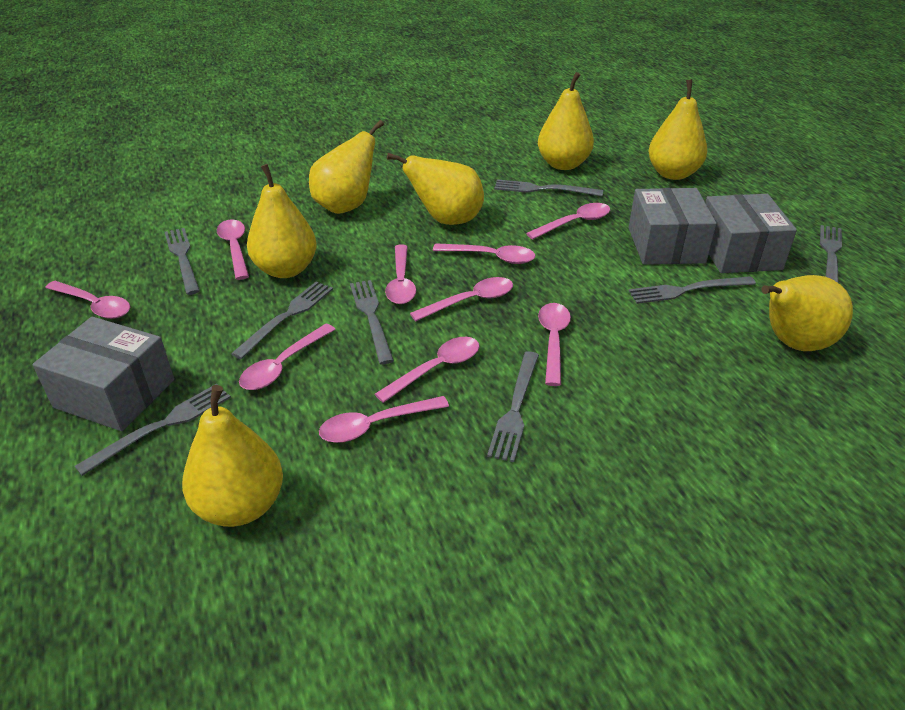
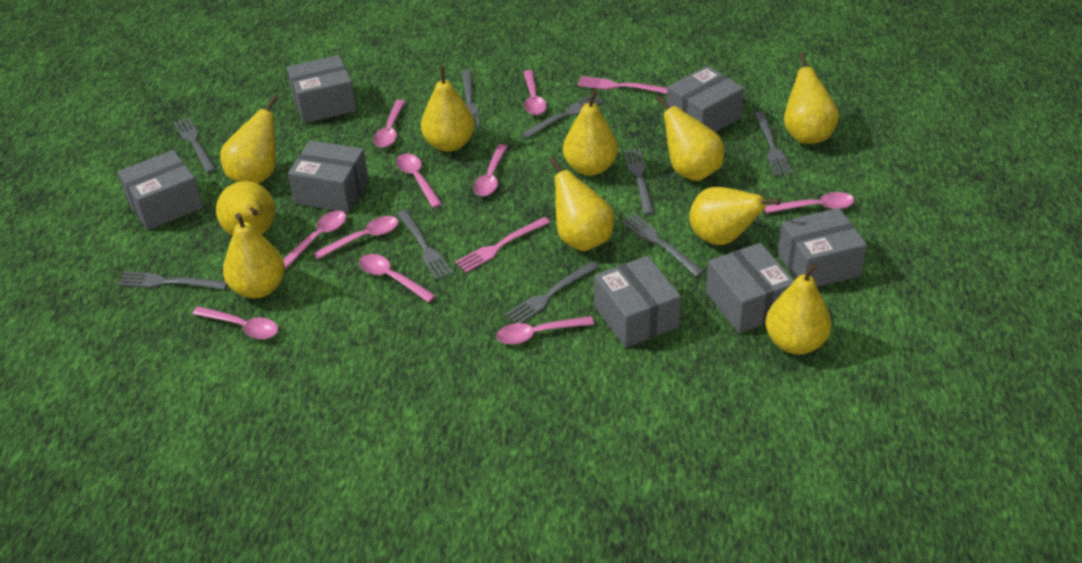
grey box: 3 -> 7
grey fork: 8 -> 9
pink fork: 0 -> 2
yellow pear: 7 -> 10

